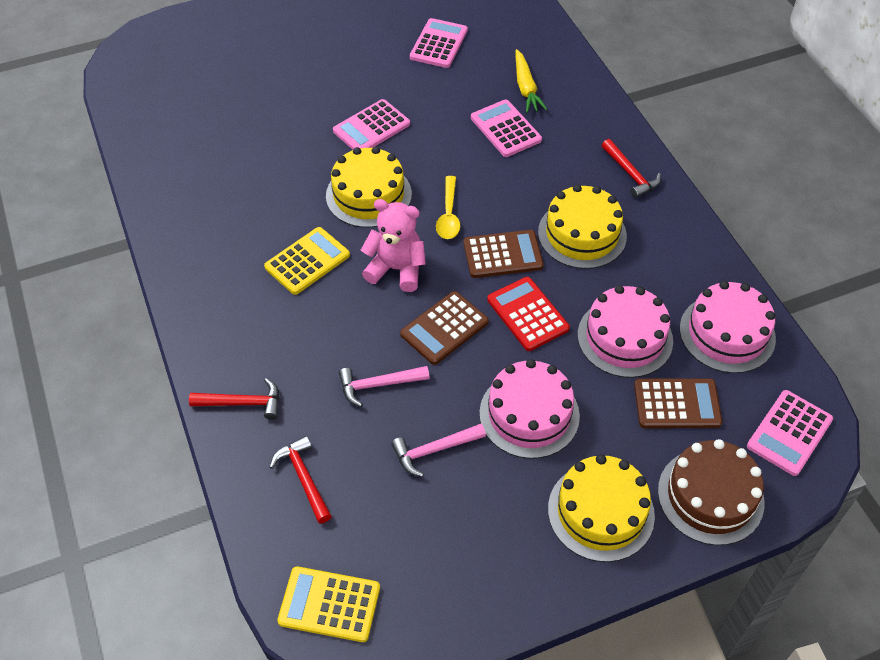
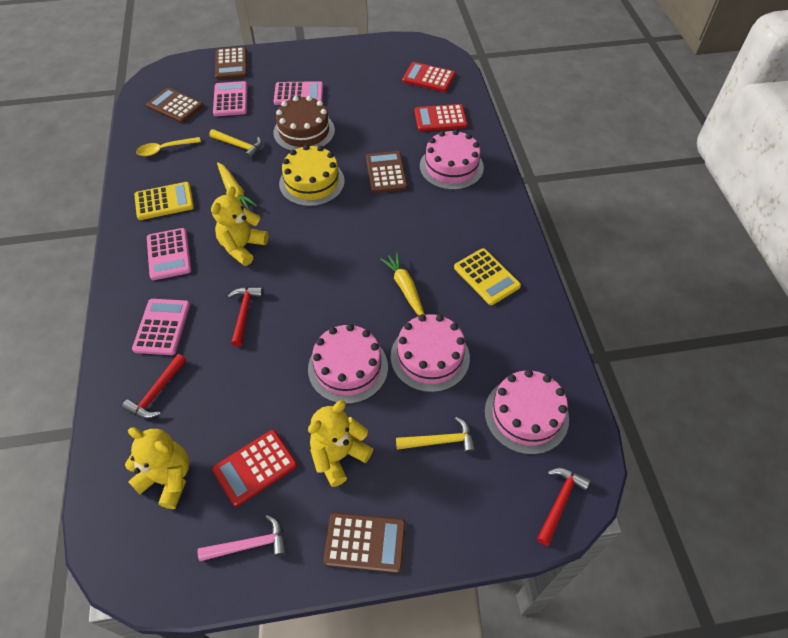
brown calculator: 3 -> 4
pink cake: 3 -> 4
pink hammer: 2 -> 1
pink teddy bear: 1 -> 0
red calculator: 1 -> 3
yellow cake: 3 -> 1
yellow carrot: 1 -> 2
yellow hammer: 0 -> 2
yellow teddy bear: 0 -> 3

